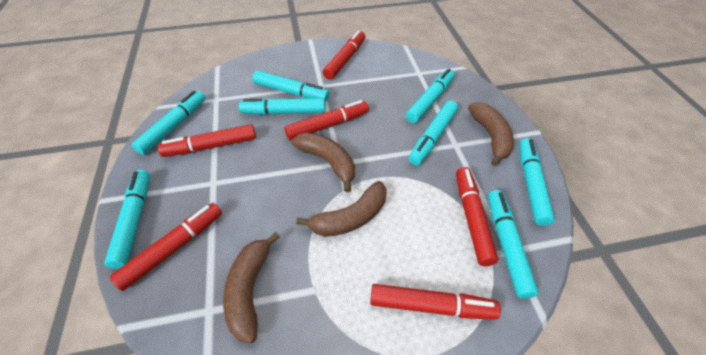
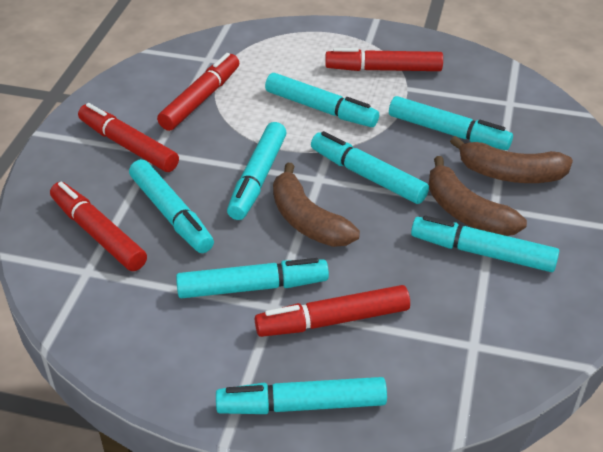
brown banana: 4 -> 3
red marker: 6 -> 5

